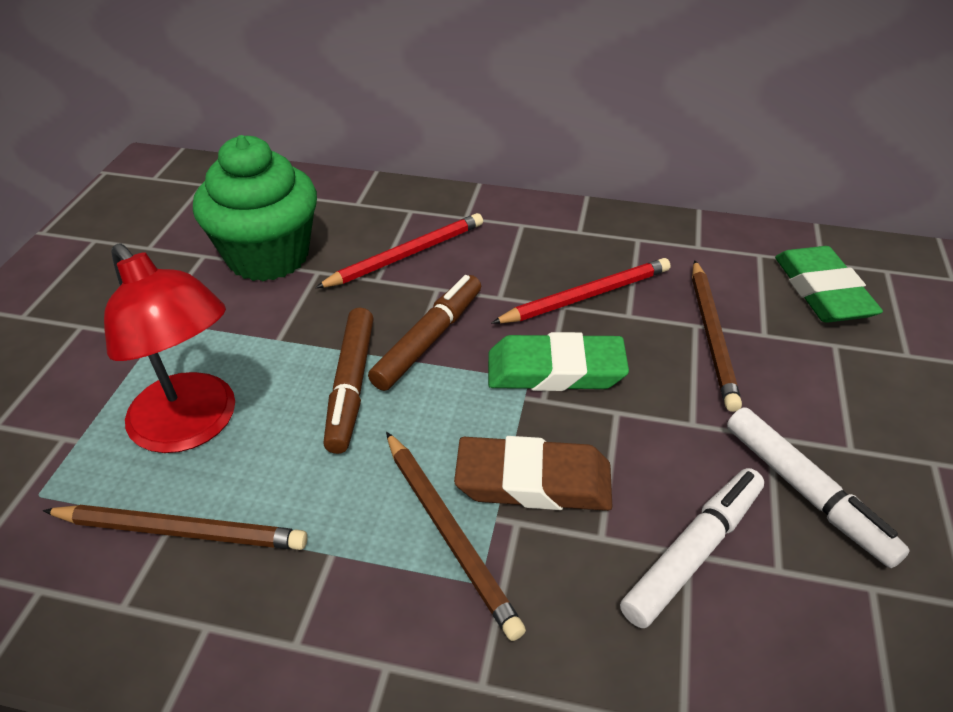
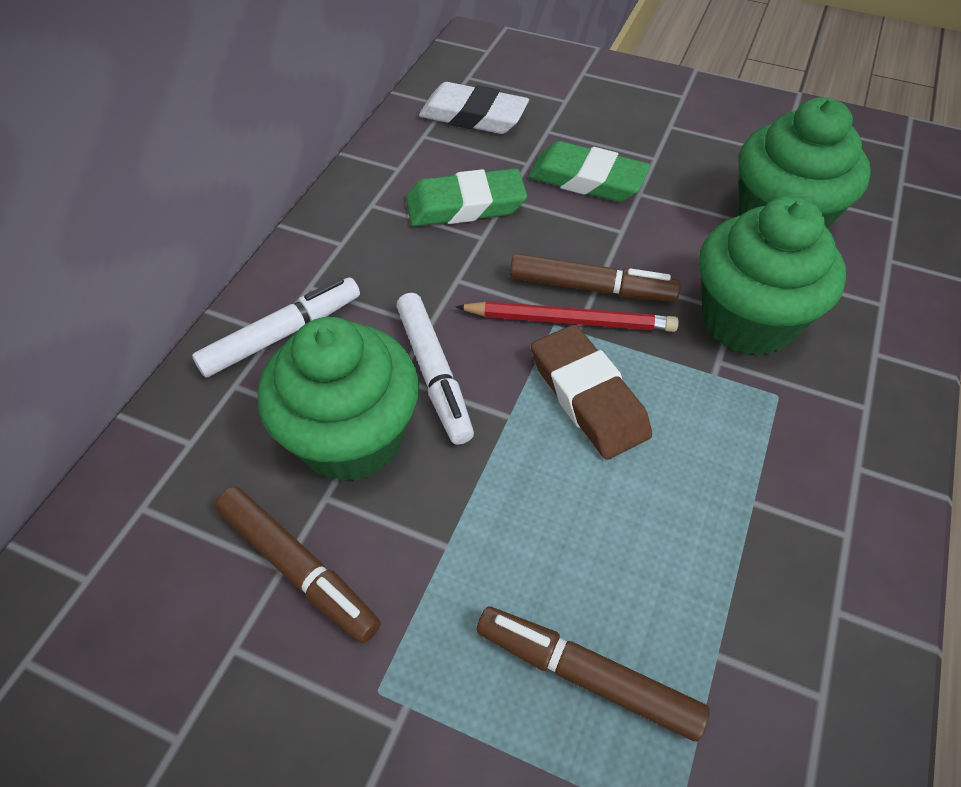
brown marker: 2 -> 3
brown pencil: 3 -> 0
green cupcake: 1 -> 3
red lamp: 1 -> 0
red pencil: 2 -> 1
white eraser: 0 -> 1

